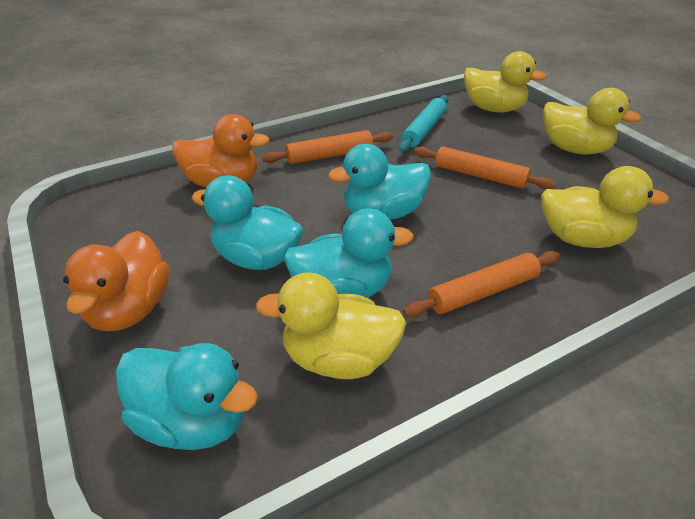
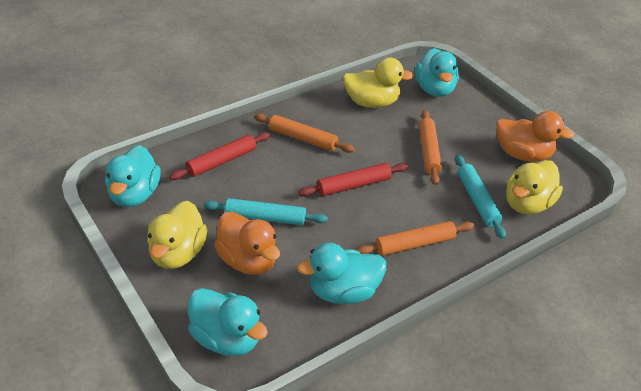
red rolling pin: 0 -> 2
turquoise rolling pin: 1 -> 2
yellow duck: 4 -> 3

